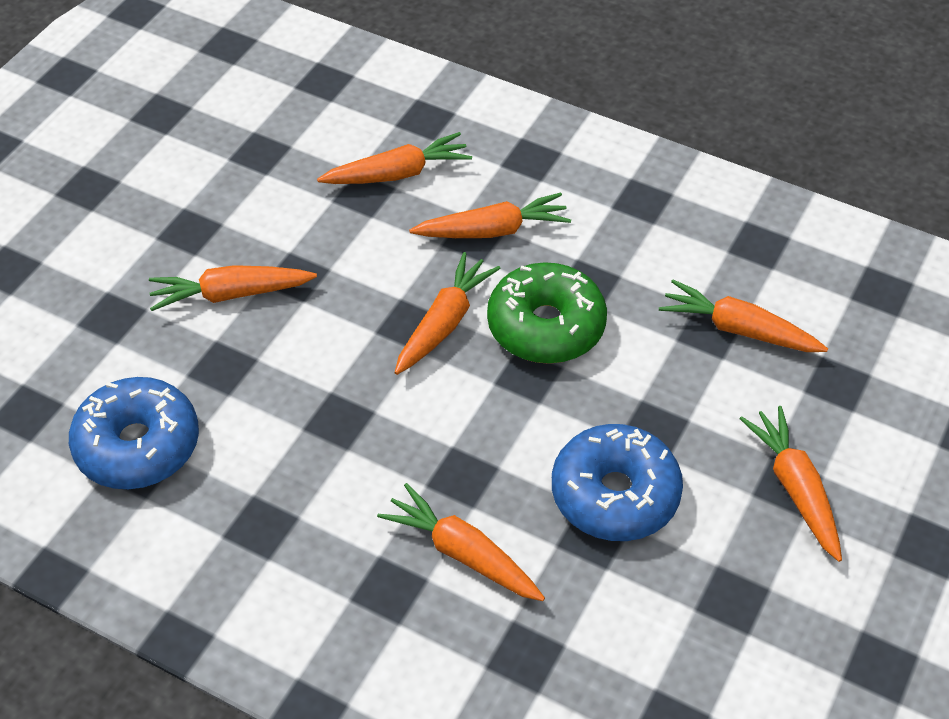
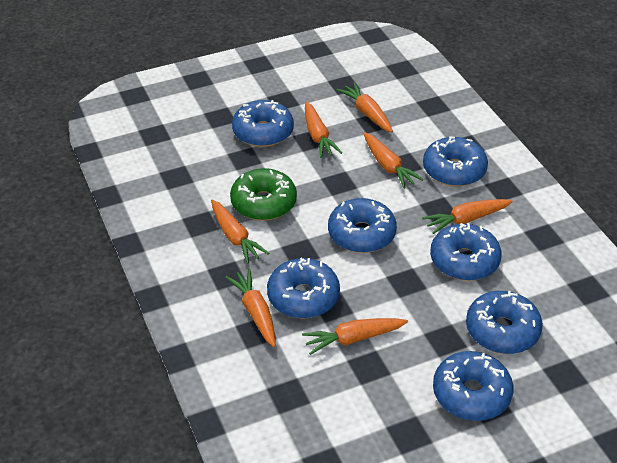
blue donut: 2 -> 7

